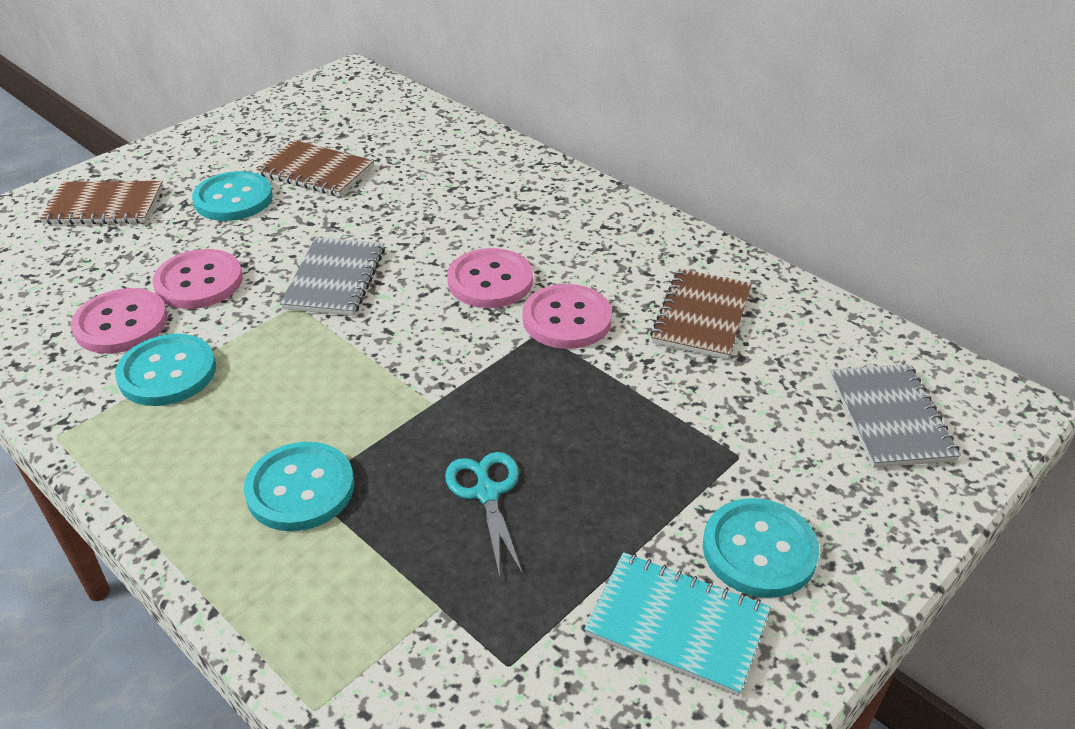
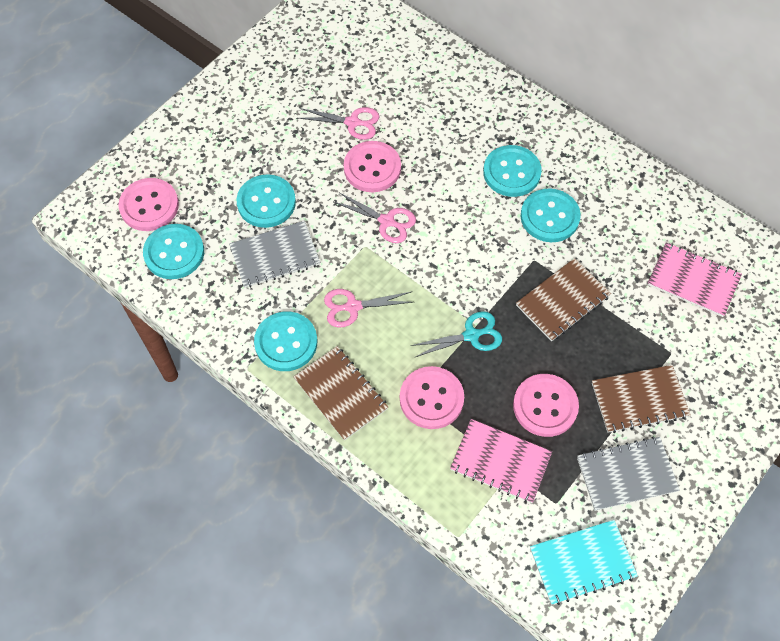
pink notebook: 0 -> 2
pink scissors: 0 -> 3
turquoise button: 4 -> 5

